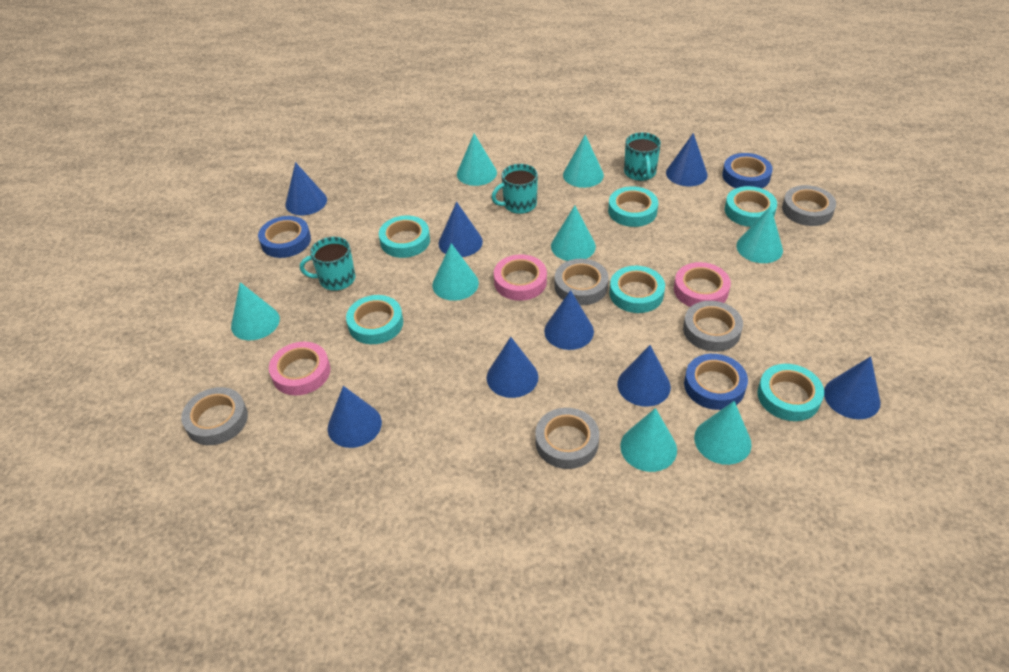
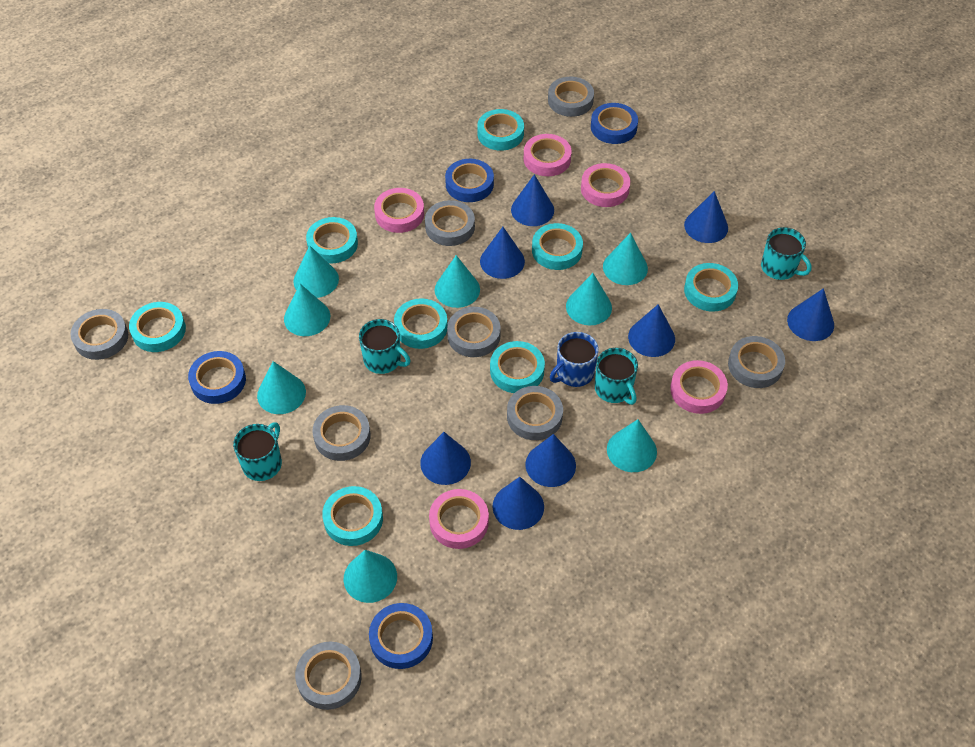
blue mug: 0 -> 1
blue tape: 3 -> 4
grey tape: 5 -> 8
pink tape: 3 -> 5
turquoise mug: 3 -> 4
turquoise tape: 6 -> 8

